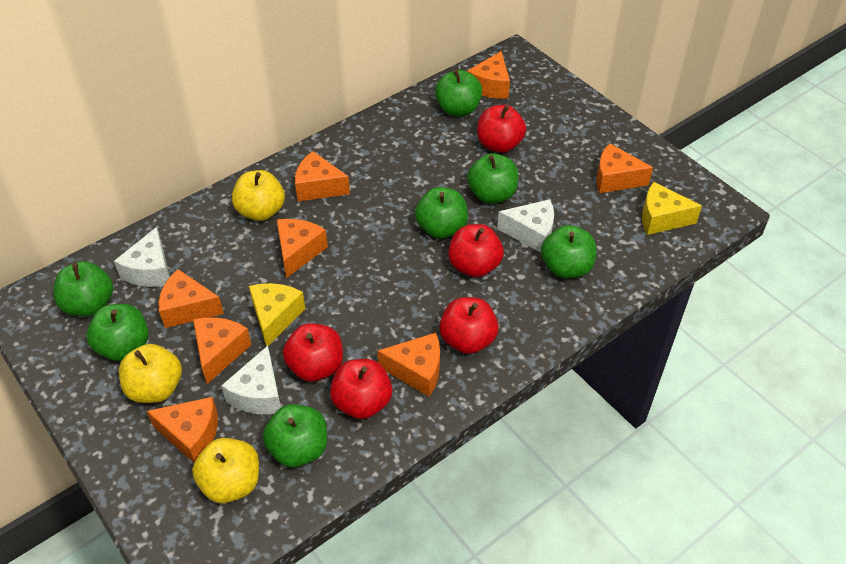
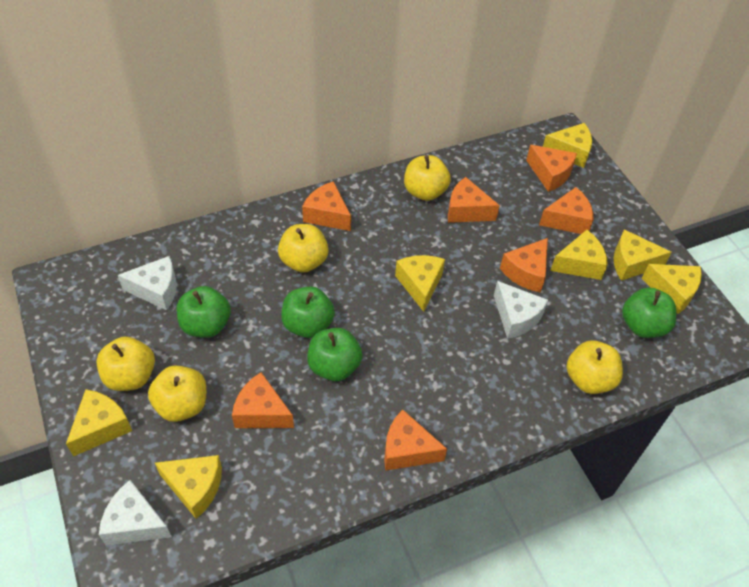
green apple: 7 -> 4
orange cheese: 8 -> 7
red apple: 5 -> 0
yellow apple: 3 -> 5
yellow cheese: 2 -> 7

